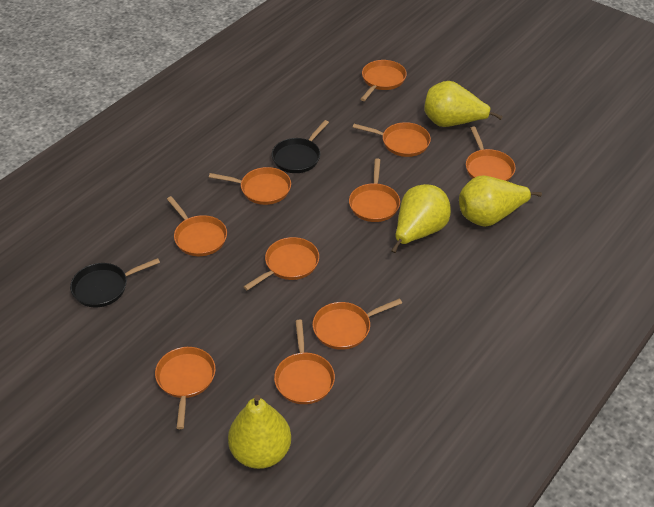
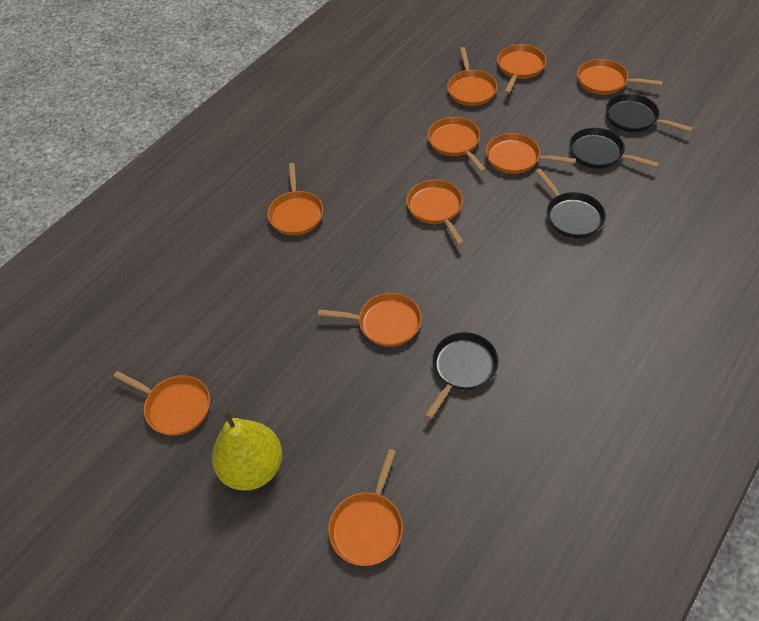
black pan: 2 -> 4
yellow pear: 4 -> 1

